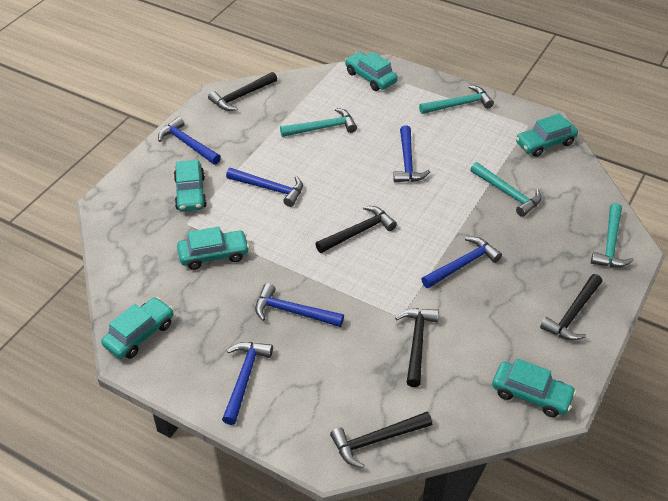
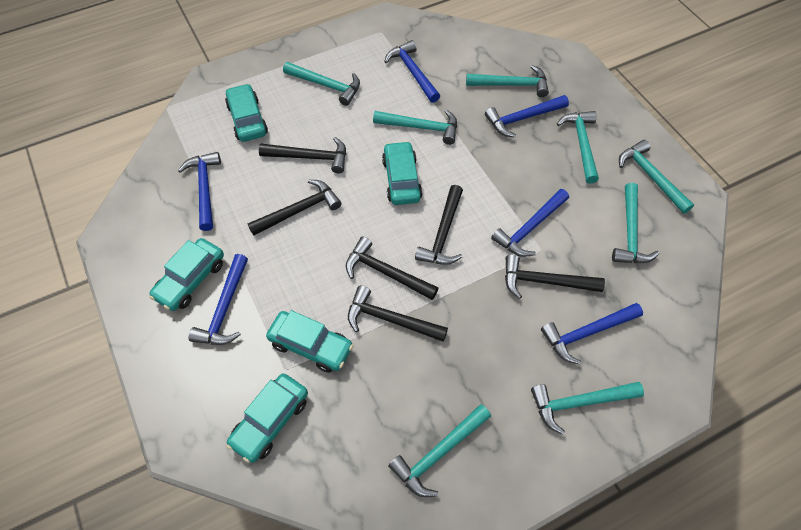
black hammer: 5 -> 6
turquoise car: 6 -> 5
turquoise hammer: 4 -> 8

